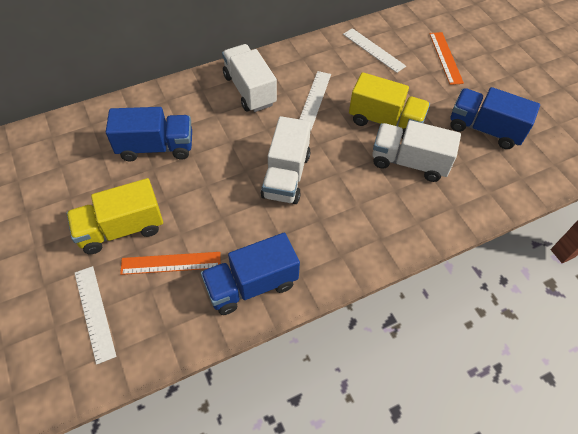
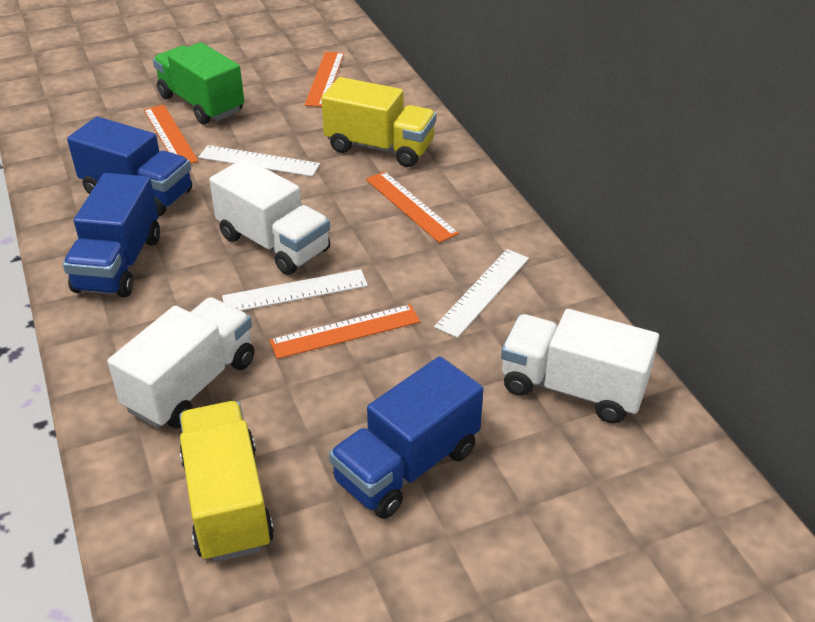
green truck: 0 -> 1
orange ruler: 2 -> 4

